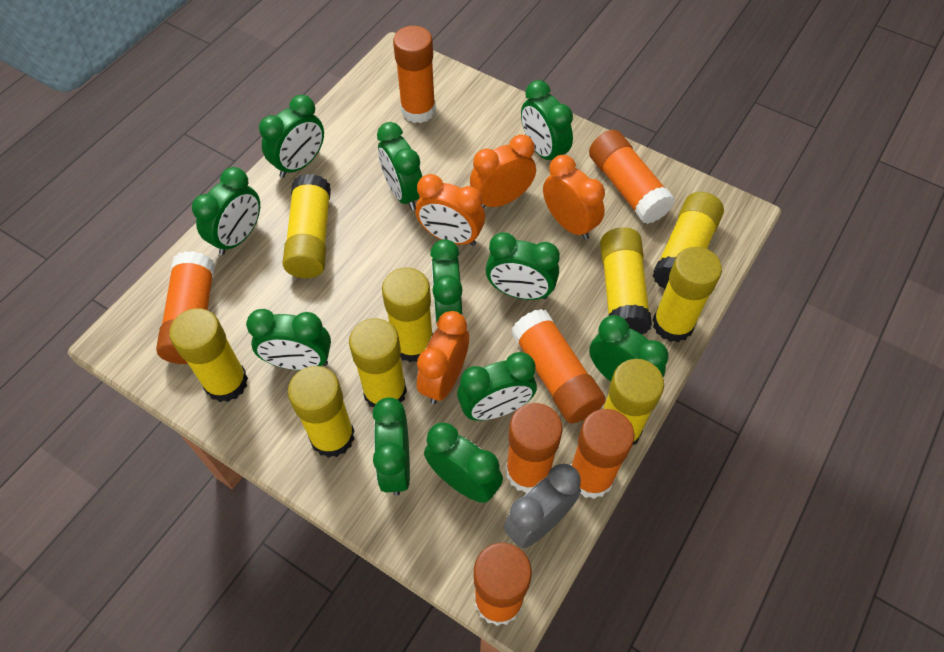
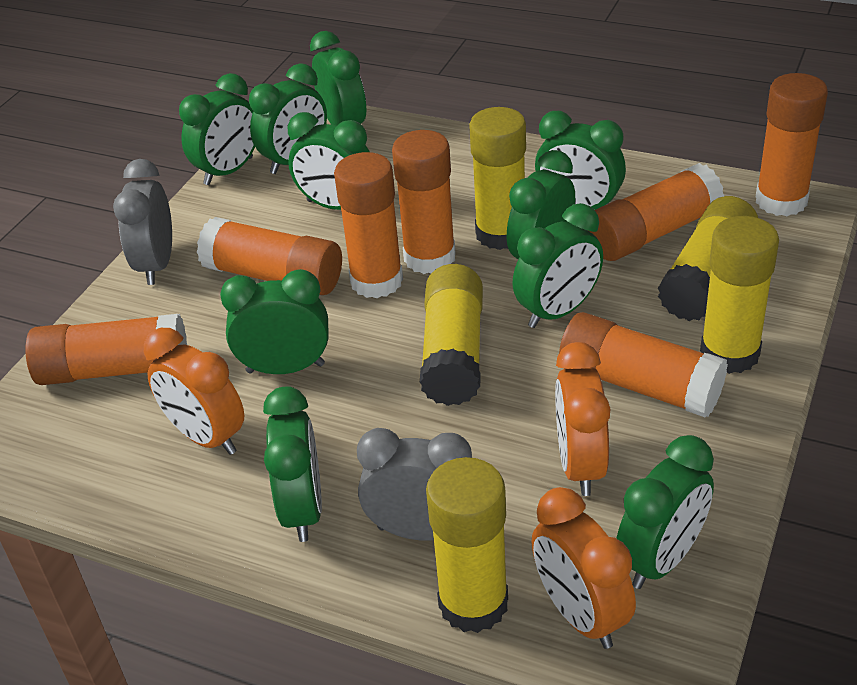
green clock: 11 -> 10
grey clock: 1 -> 2
orange clock: 4 -> 3
yellow glue stick: 9 -> 5

